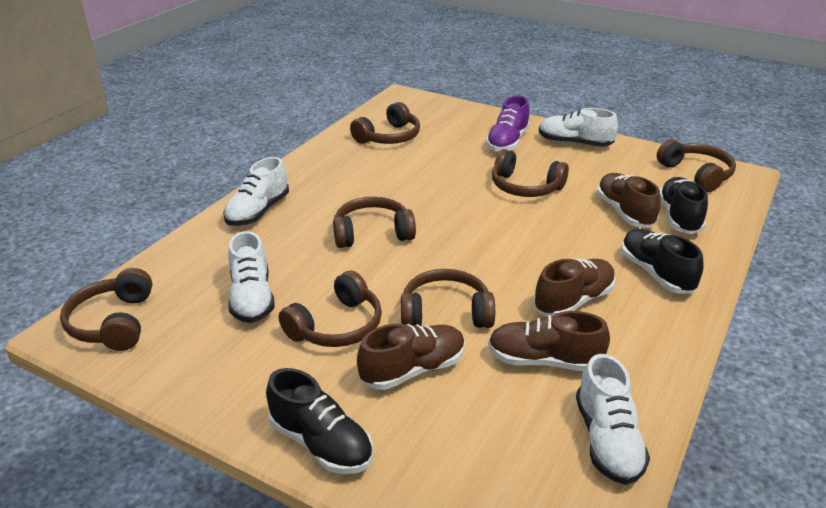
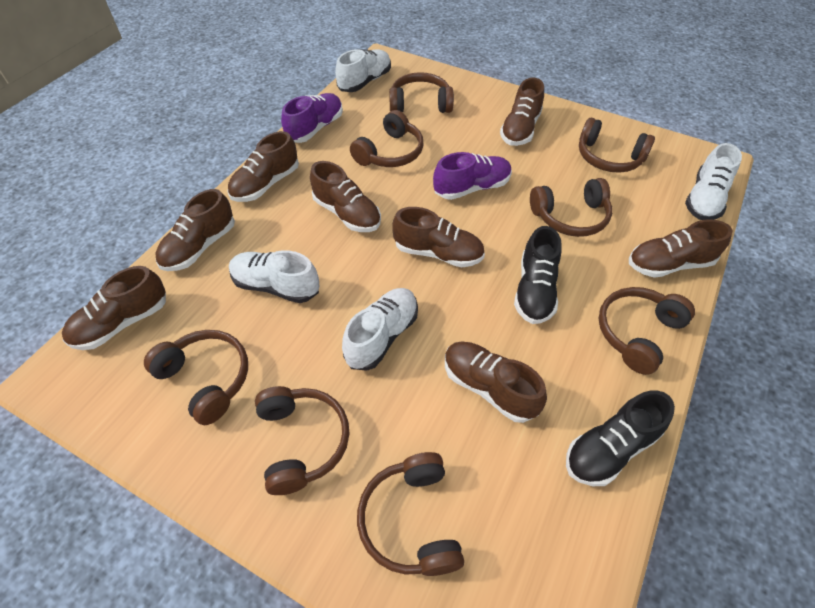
black shoe: 3 -> 2
brown headphones: 7 -> 8
brown shoe: 4 -> 8
purple shoe: 1 -> 2

